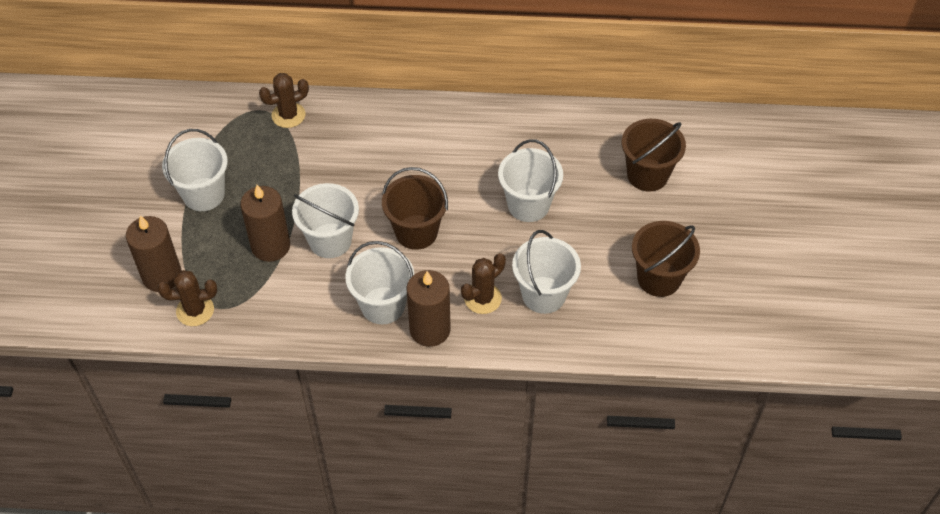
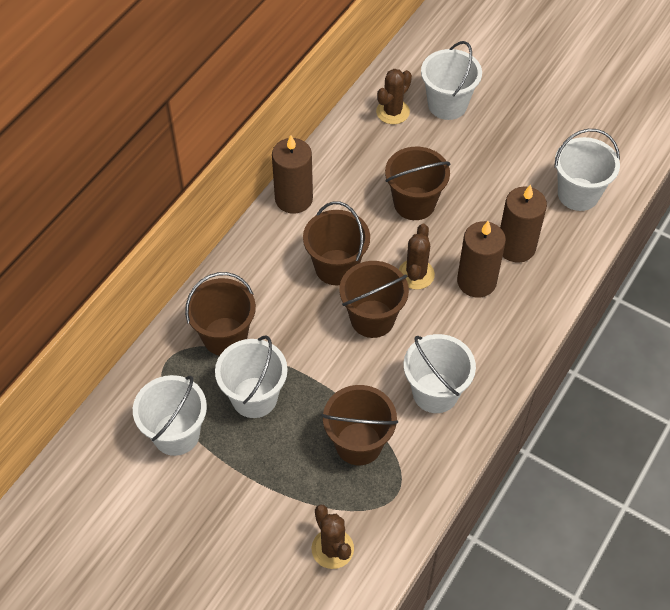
brown bucket: 3 -> 5

